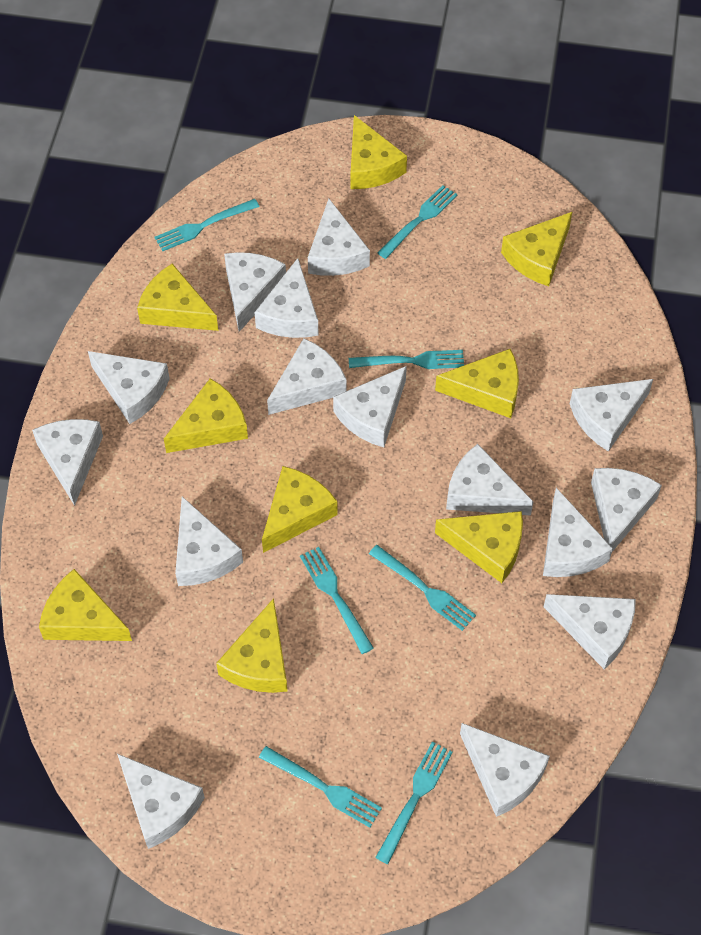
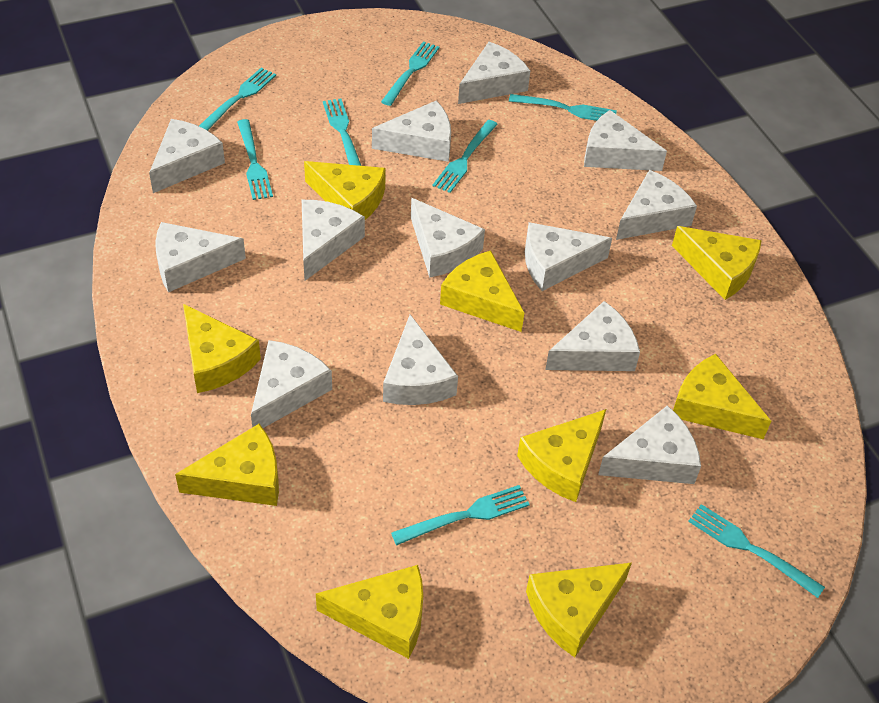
turquoise fork: 7 -> 8
white cheese: 15 -> 13

